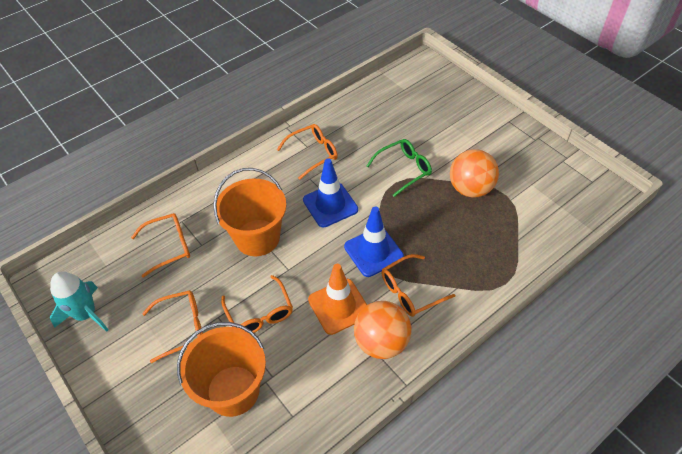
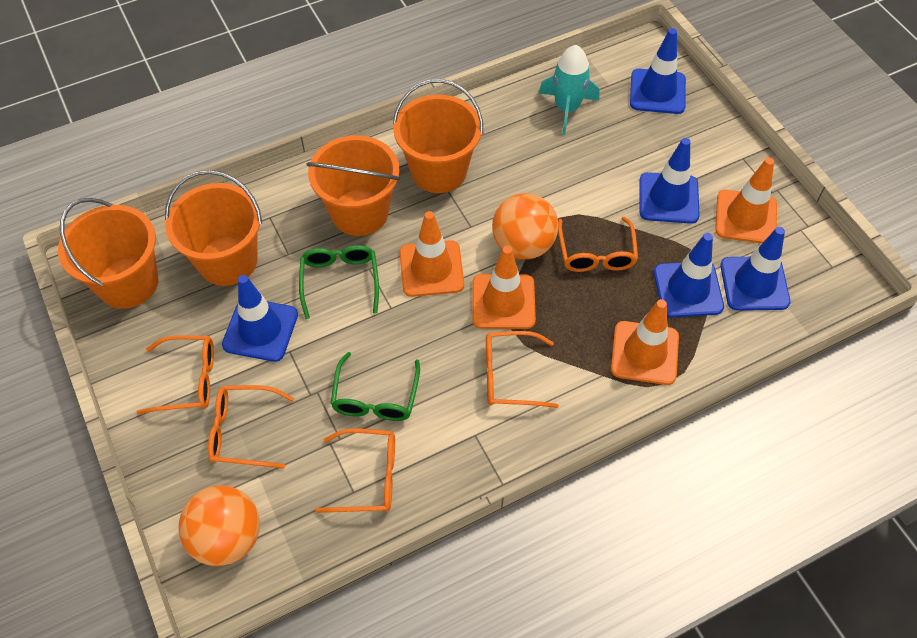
blue traffic cone: 2 -> 5
green glasses: 1 -> 2
orange bucket: 2 -> 4
orange traffic cone: 1 -> 4

